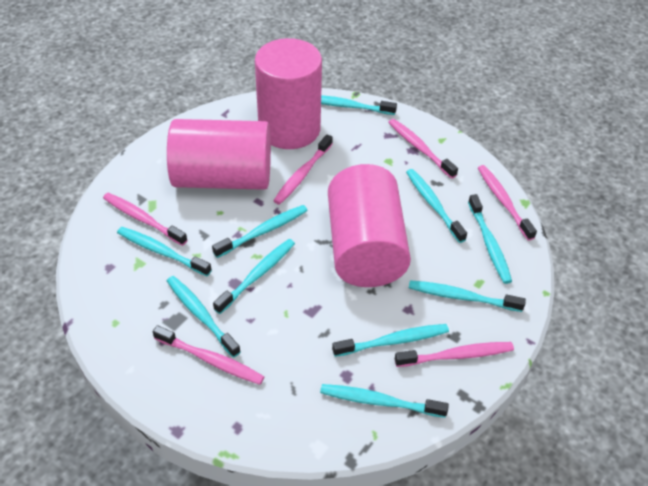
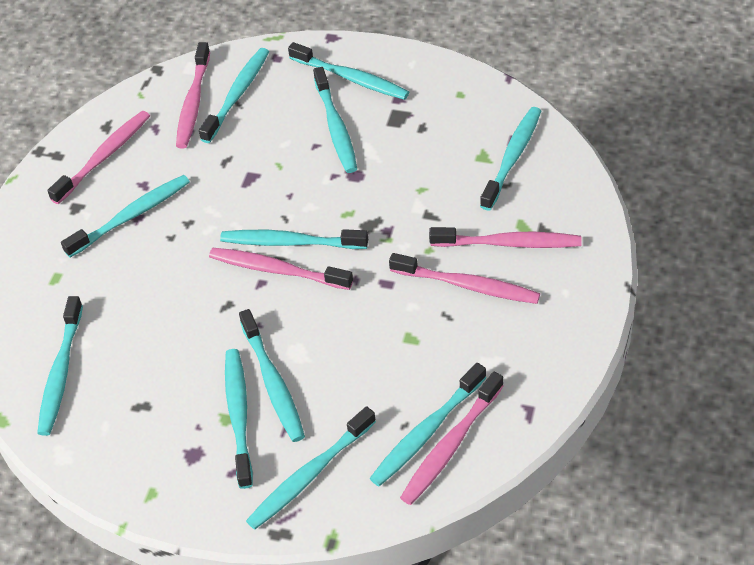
pink cylinder: 3 -> 0
turquoise toothbrush: 10 -> 11

